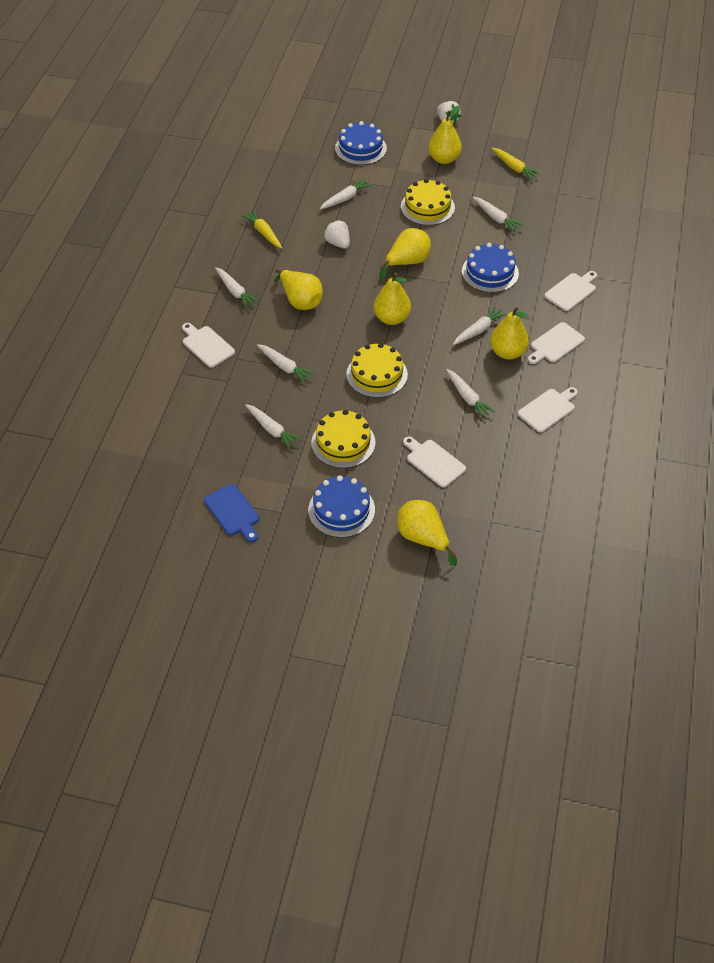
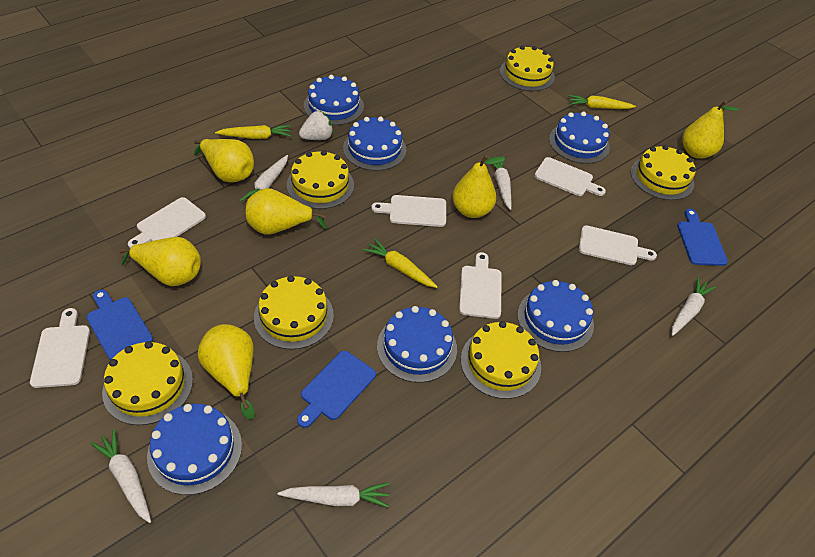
blue cake: 3 -> 6
blue cutting board: 1 -> 3
white carrot: 7 -> 5
white cutting board: 5 -> 6
white strawberry: 2 -> 1
yellow cake: 3 -> 6
yellow carrot: 2 -> 3

